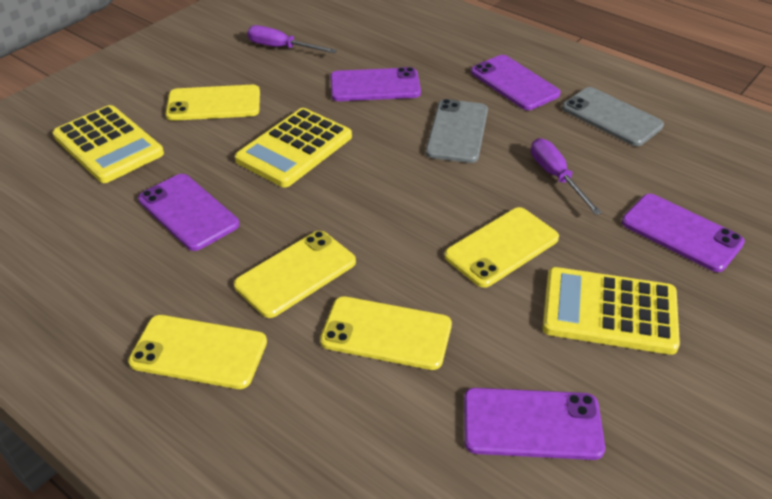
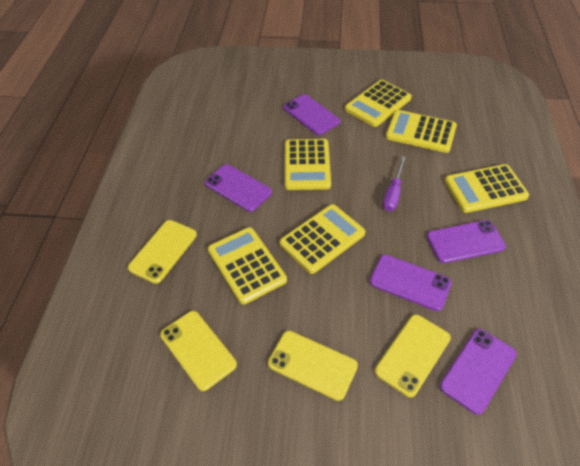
grey phone: 2 -> 0
purple screwdriver: 2 -> 1
yellow calculator: 3 -> 6
yellow phone: 5 -> 4

